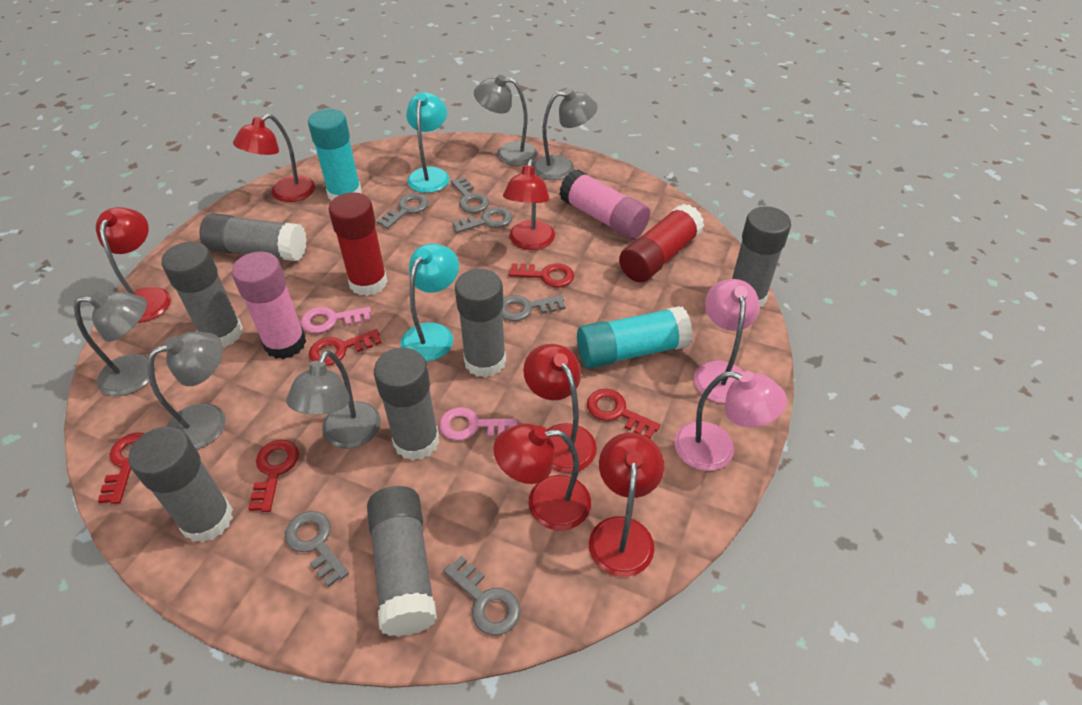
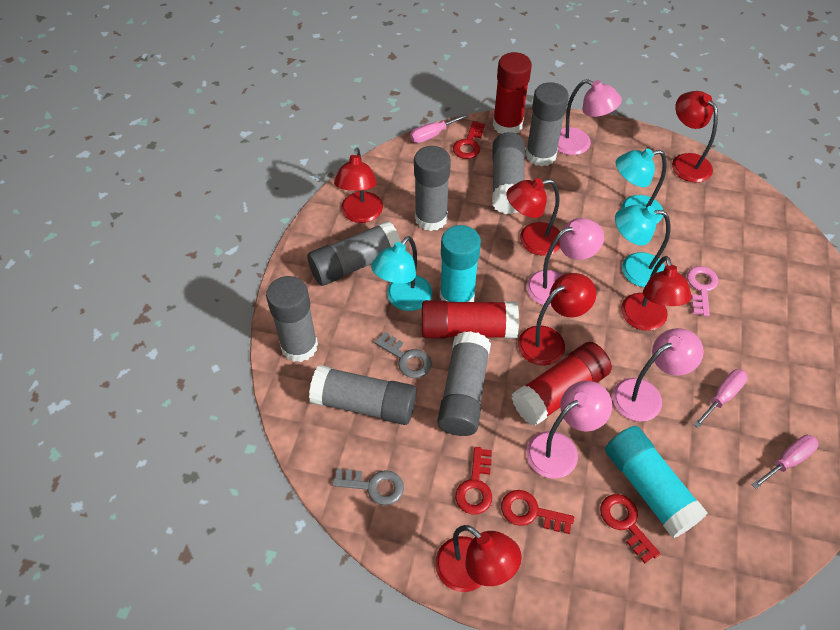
grey key: 6 -> 2
grey lamp: 5 -> 0
pink glue stick: 2 -> 0
pink key: 2 -> 1
pink lamp: 2 -> 4
pink screwdriver: 0 -> 3
red glue stick: 2 -> 3
red key: 5 -> 4
turquoise lamp: 2 -> 3

